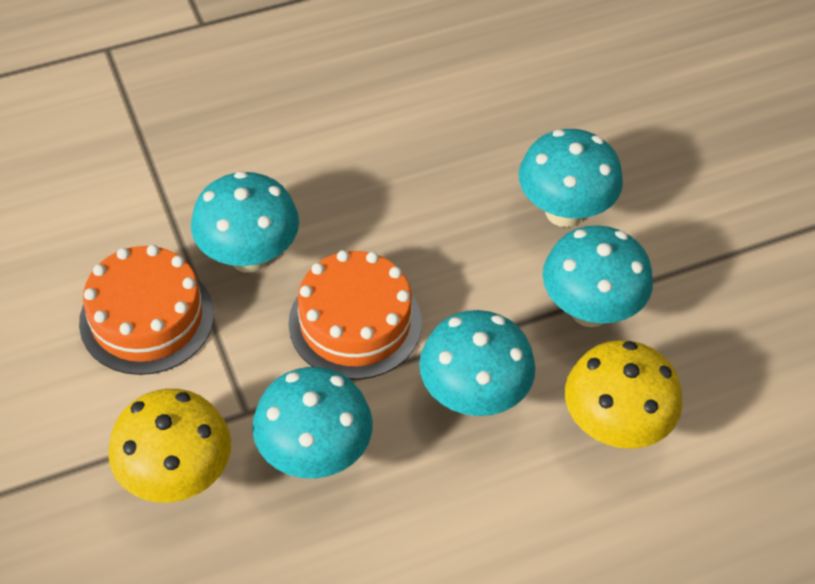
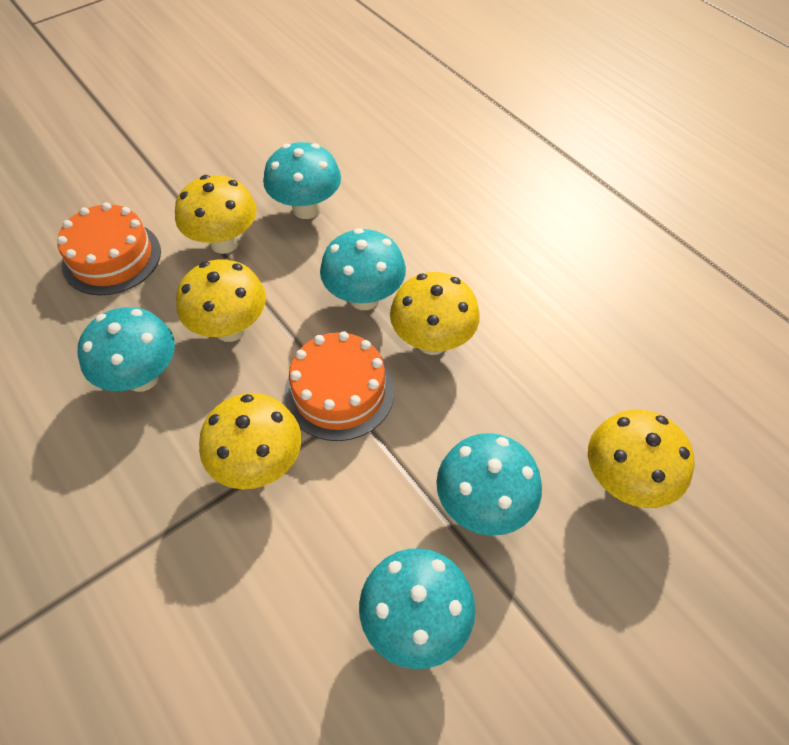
yellow mushroom: 2 -> 5

